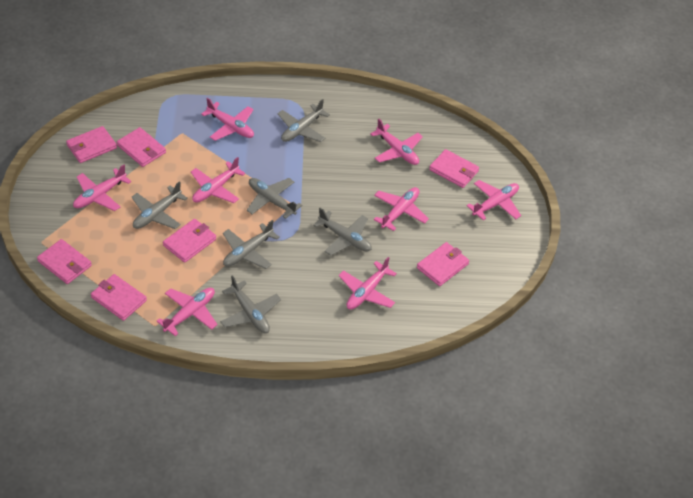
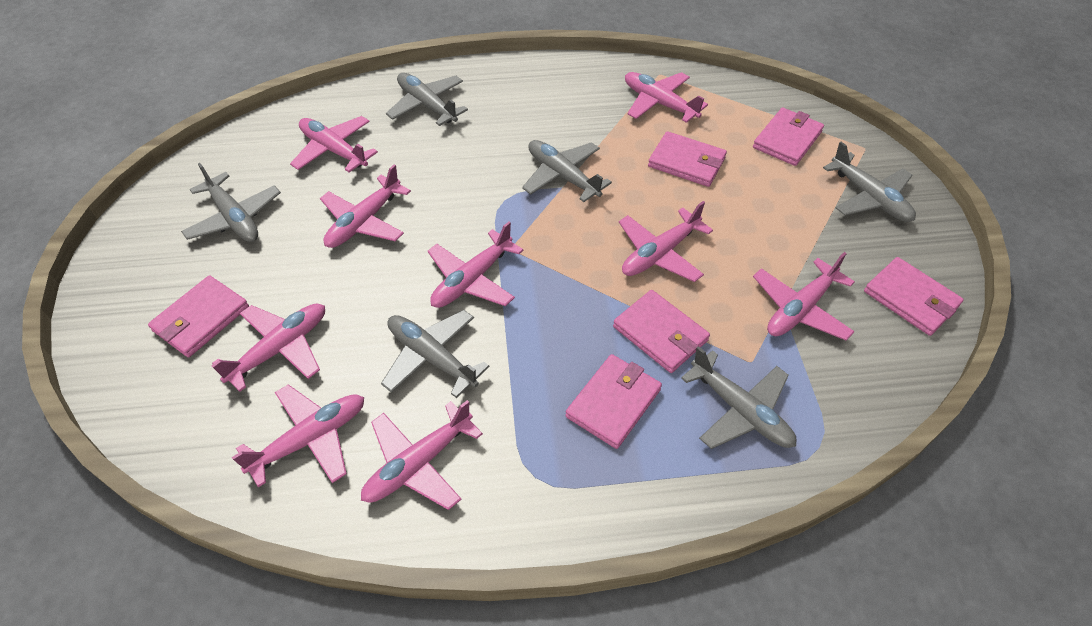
pink plane: 8 -> 9
pink wallet: 7 -> 6

